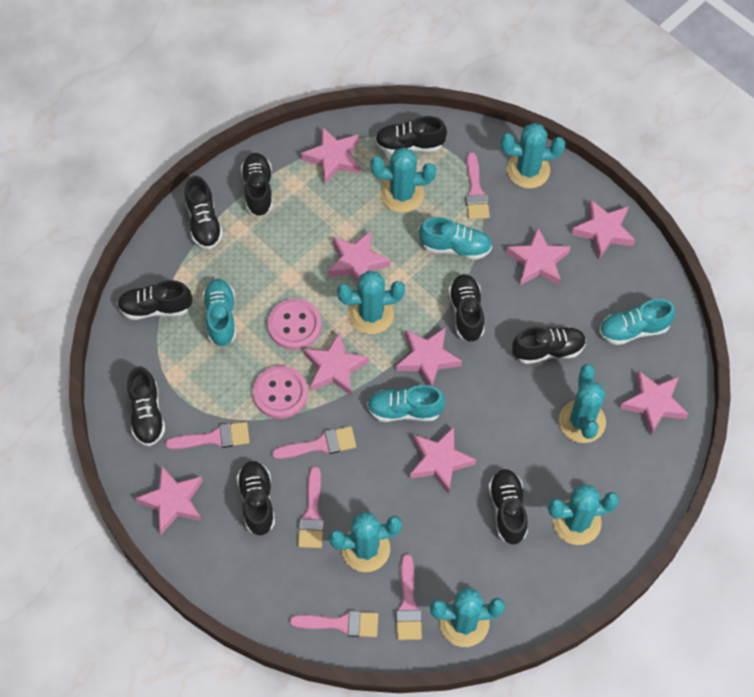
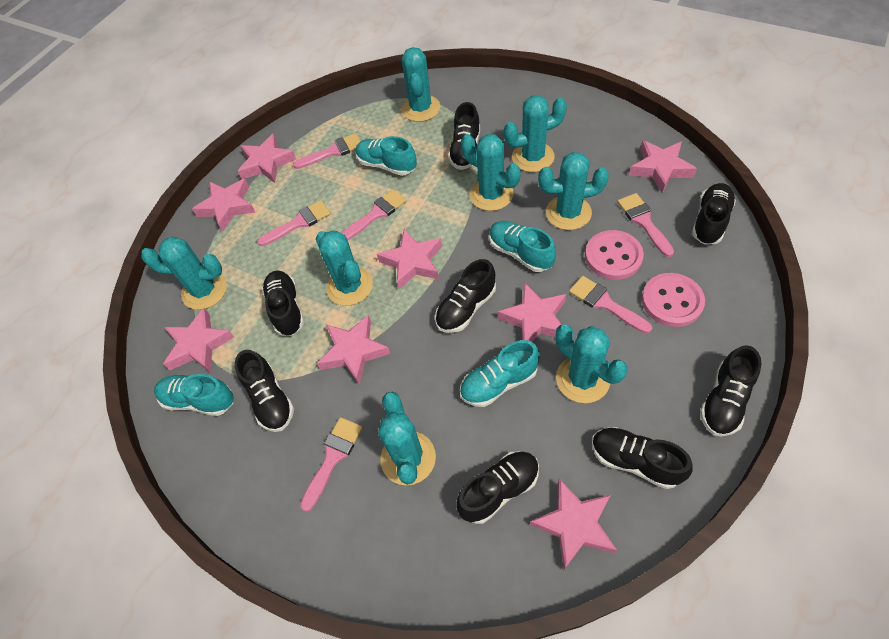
black shoe: 9 -> 8
pink star: 9 -> 8
turquoise cactus: 7 -> 8

